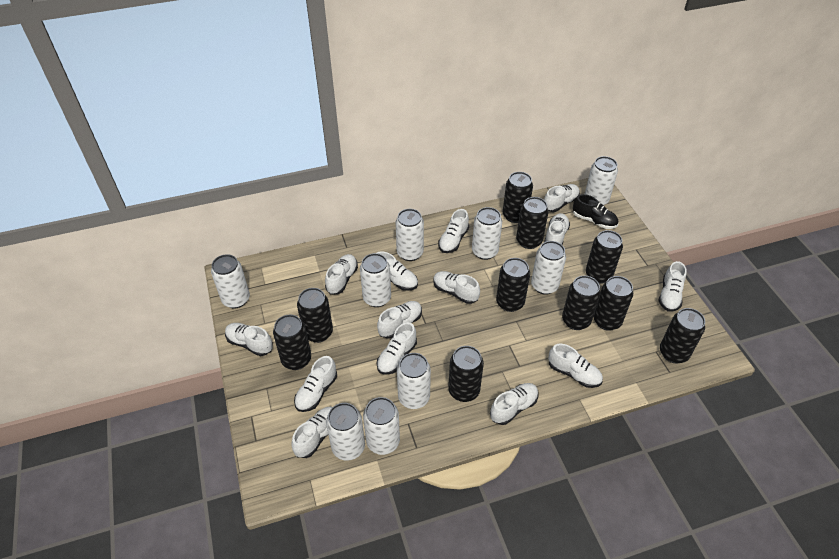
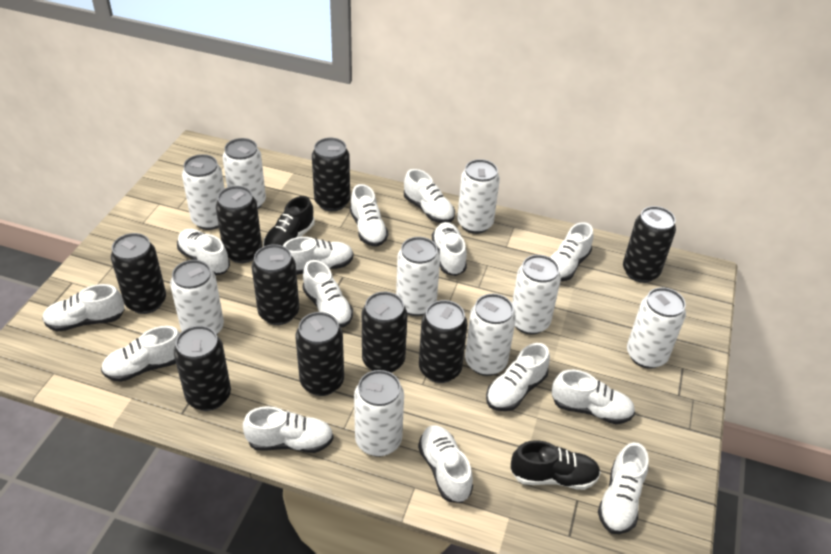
black can: 10 -> 9
black shoe: 1 -> 2

